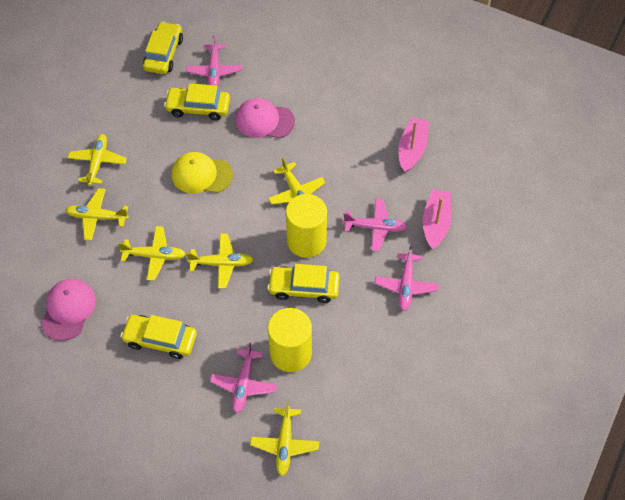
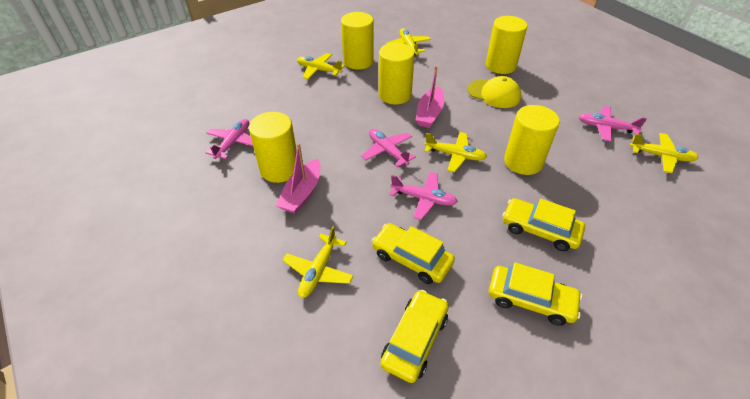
pink cap: 2 -> 0
yellow cylinder: 2 -> 5
yellow plane: 6 -> 5

